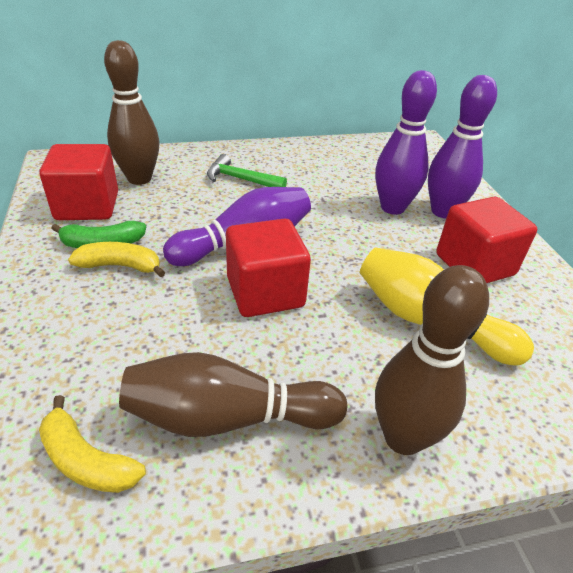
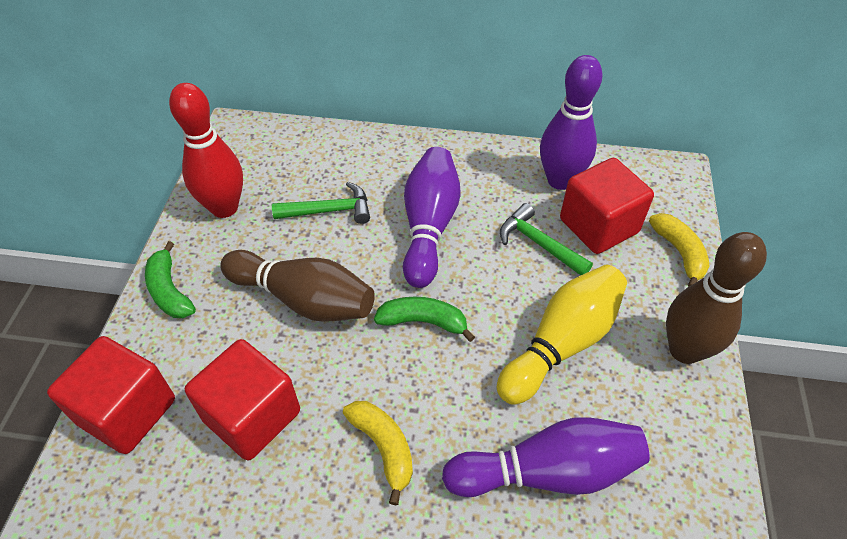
brown bowling pin: 3 -> 2
green banana: 1 -> 2
green hammer: 1 -> 2
red bowling pin: 0 -> 1

